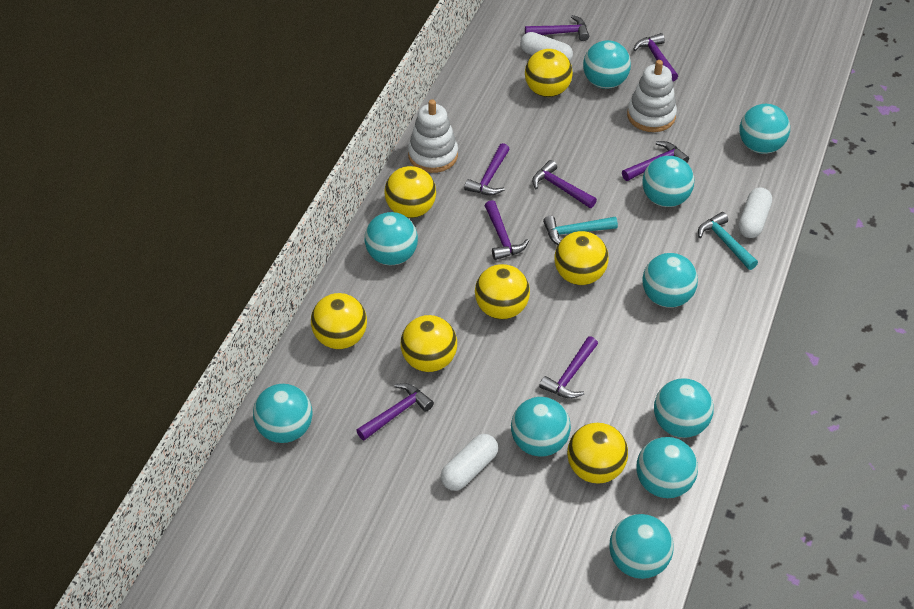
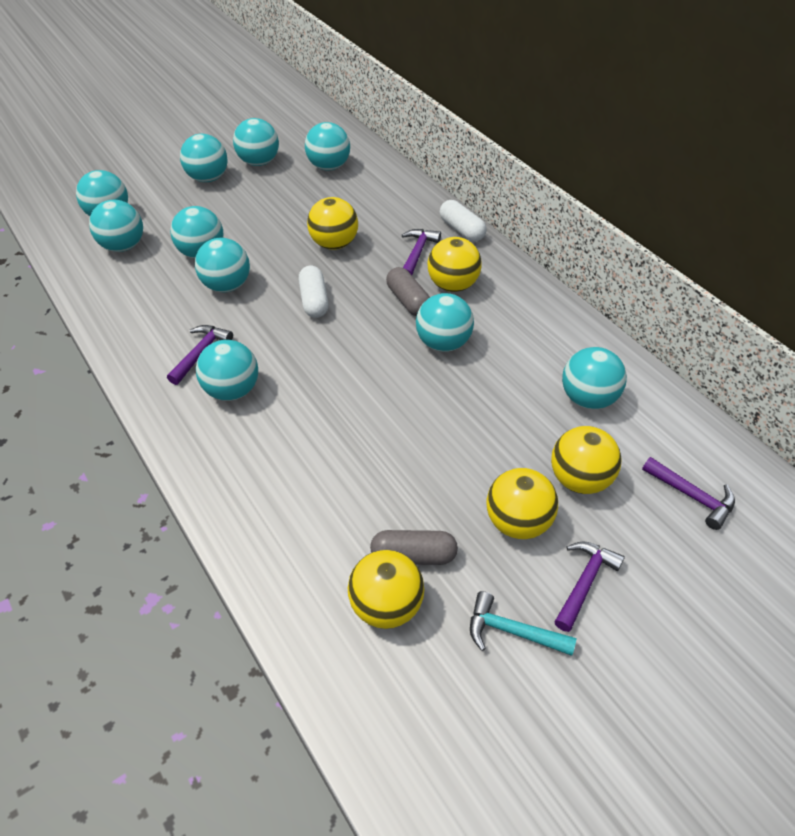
grey capsule: 0 -> 2
purple hammer: 8 -> 4
turquoise hammer: 2 -> 1
white capsule: 3 -> 2
white stacking toy: 2 -> 0
yellow ball: 7 -> 5

